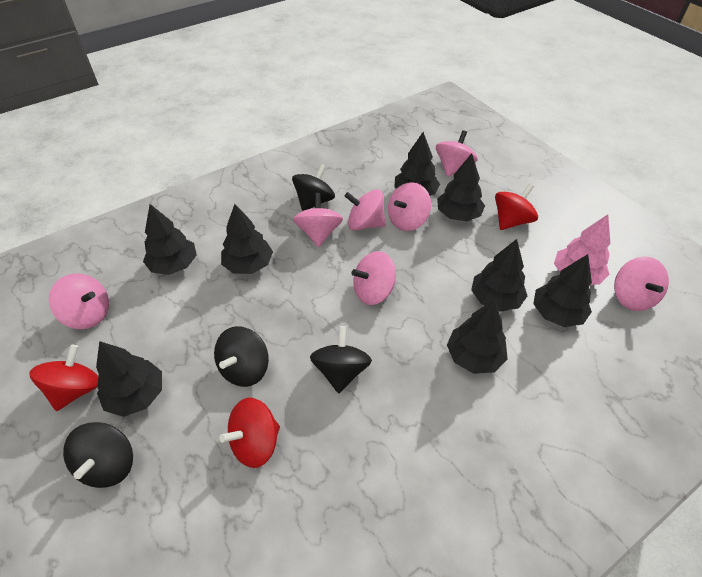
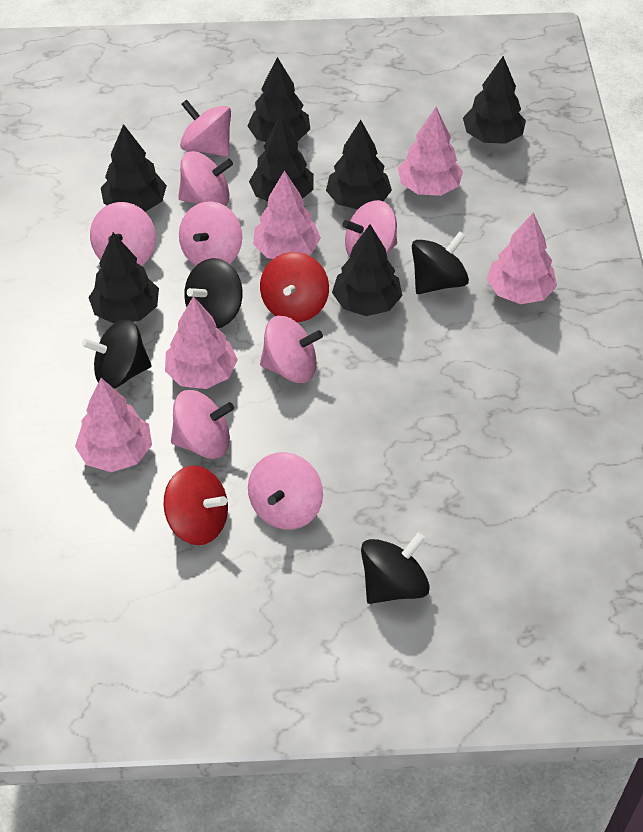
black tree: 8 -> 7
pink spinning top: 7 -> 8
pink tree: 1 -> 5
red spinning top: 3 -> 2

